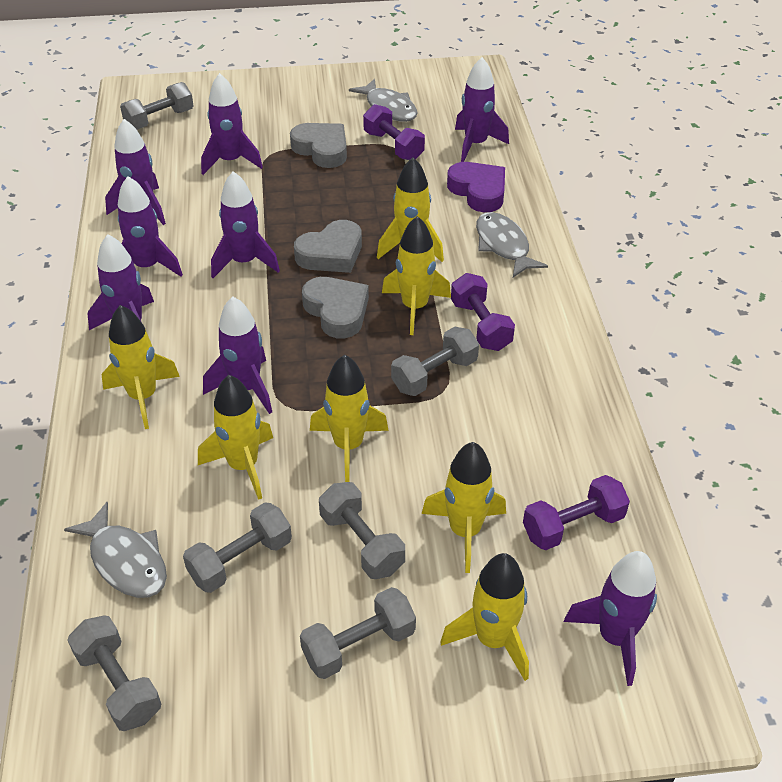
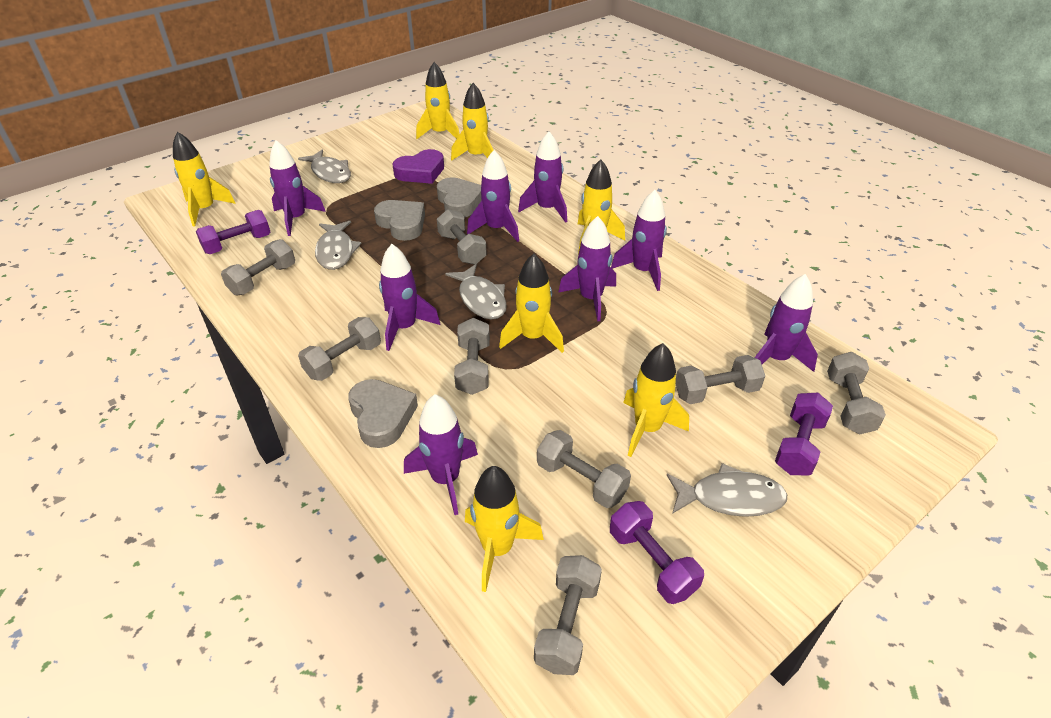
grey dumbbell: 6 -> 8
grey fish: 3 -> 4

